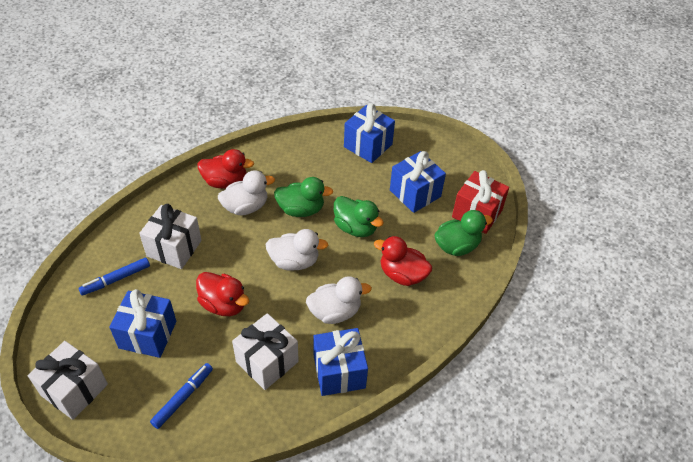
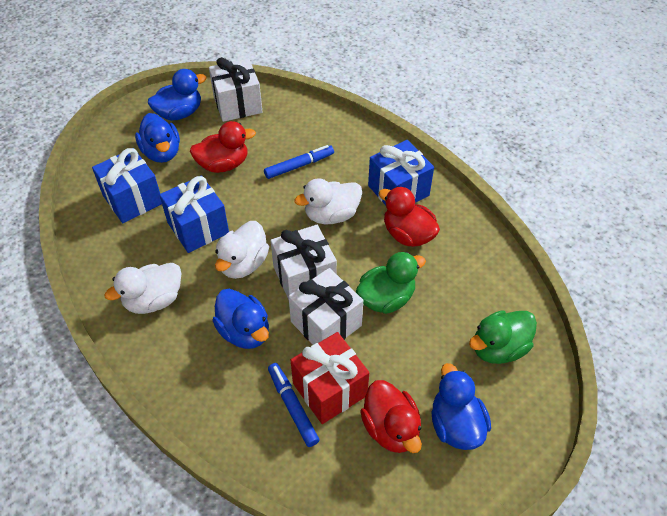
blue duck: 0 -> 4
blue gift: 4 -> 3
green duck: 3 -> 2

